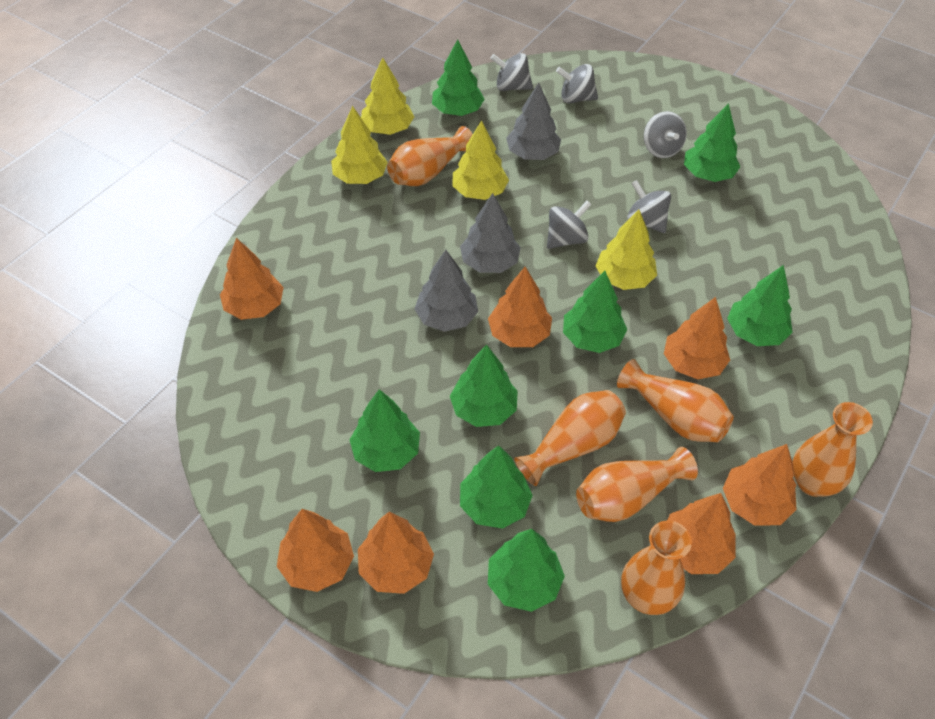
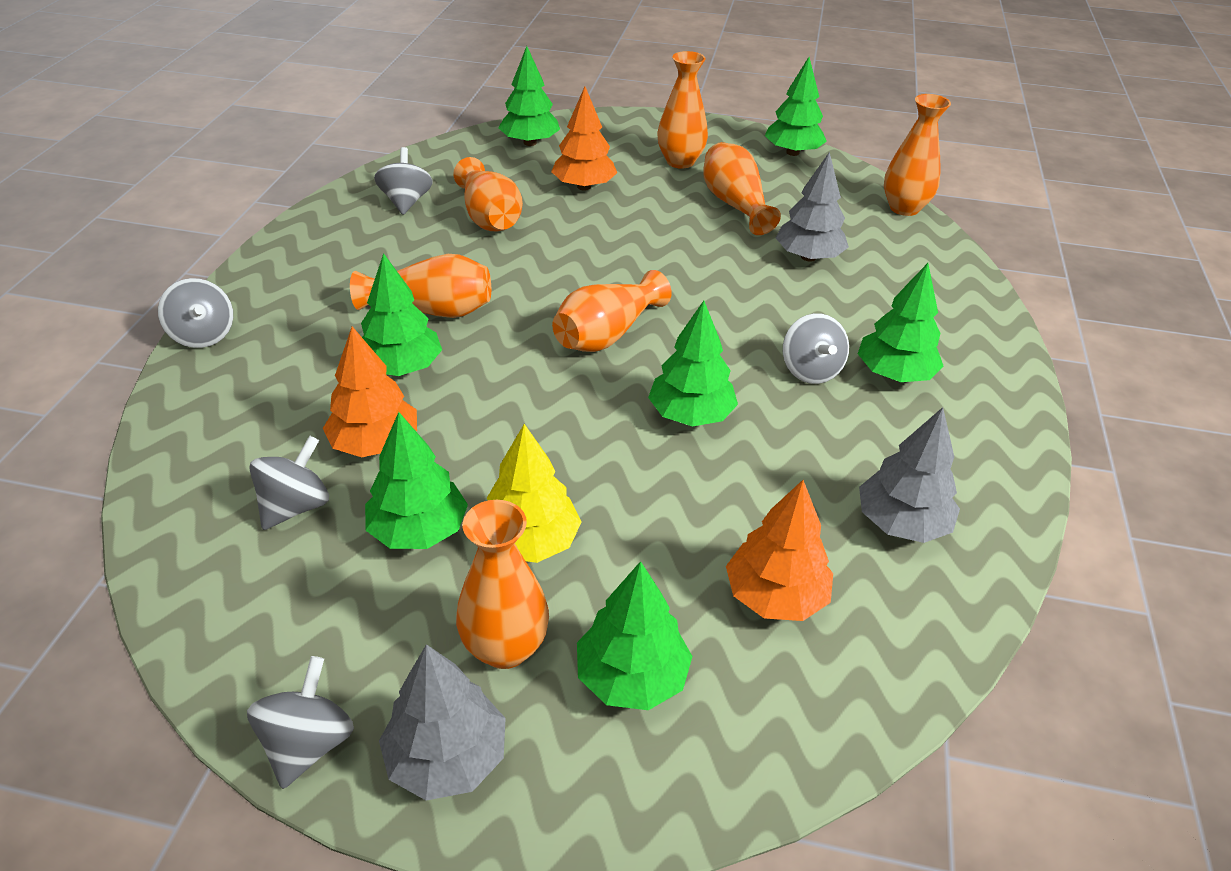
green tree: 8 -> 7
orange tree: 7 -> 3
orange vase: 6 -> 7
yellow tree: 4 -> 1

